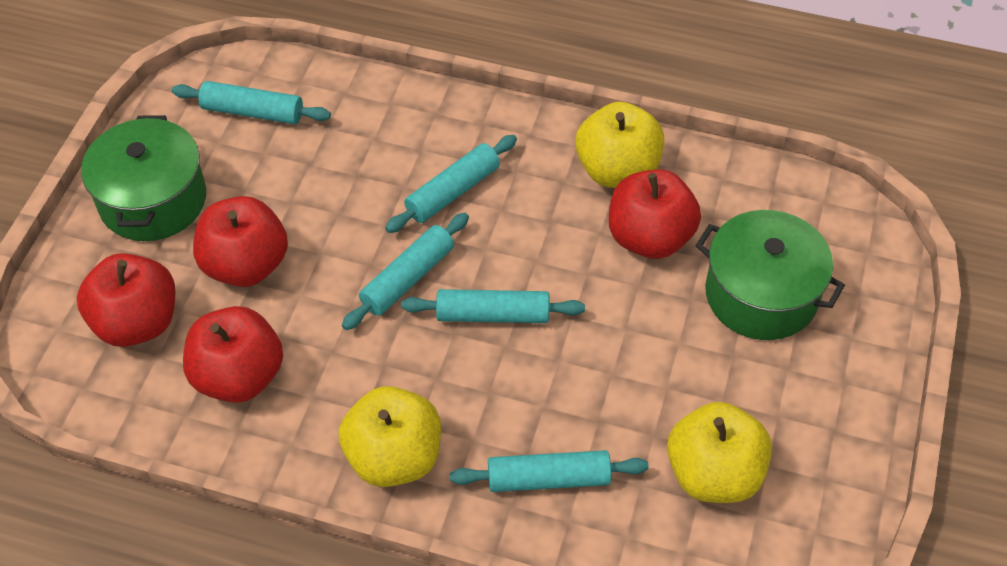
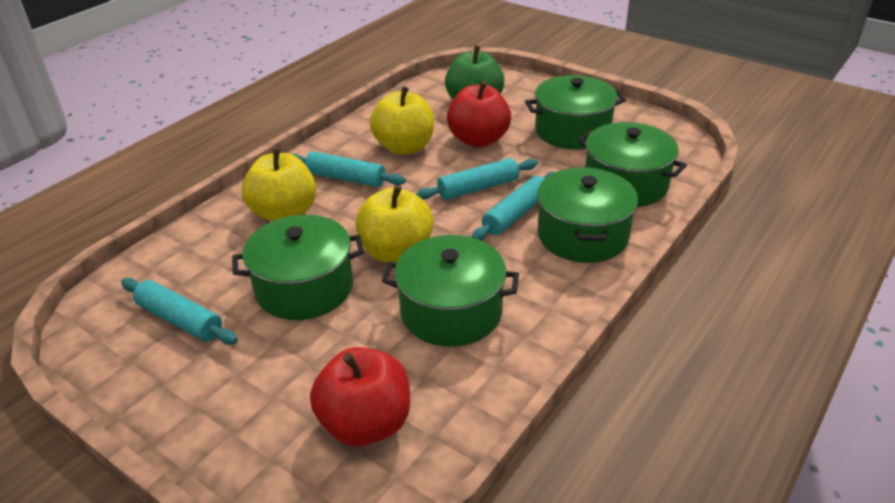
green apple: 0 -> 1
green pot: 2 -> 5
red apple: 4 -> 2
turquoise rolling pin: 5 -> 4

